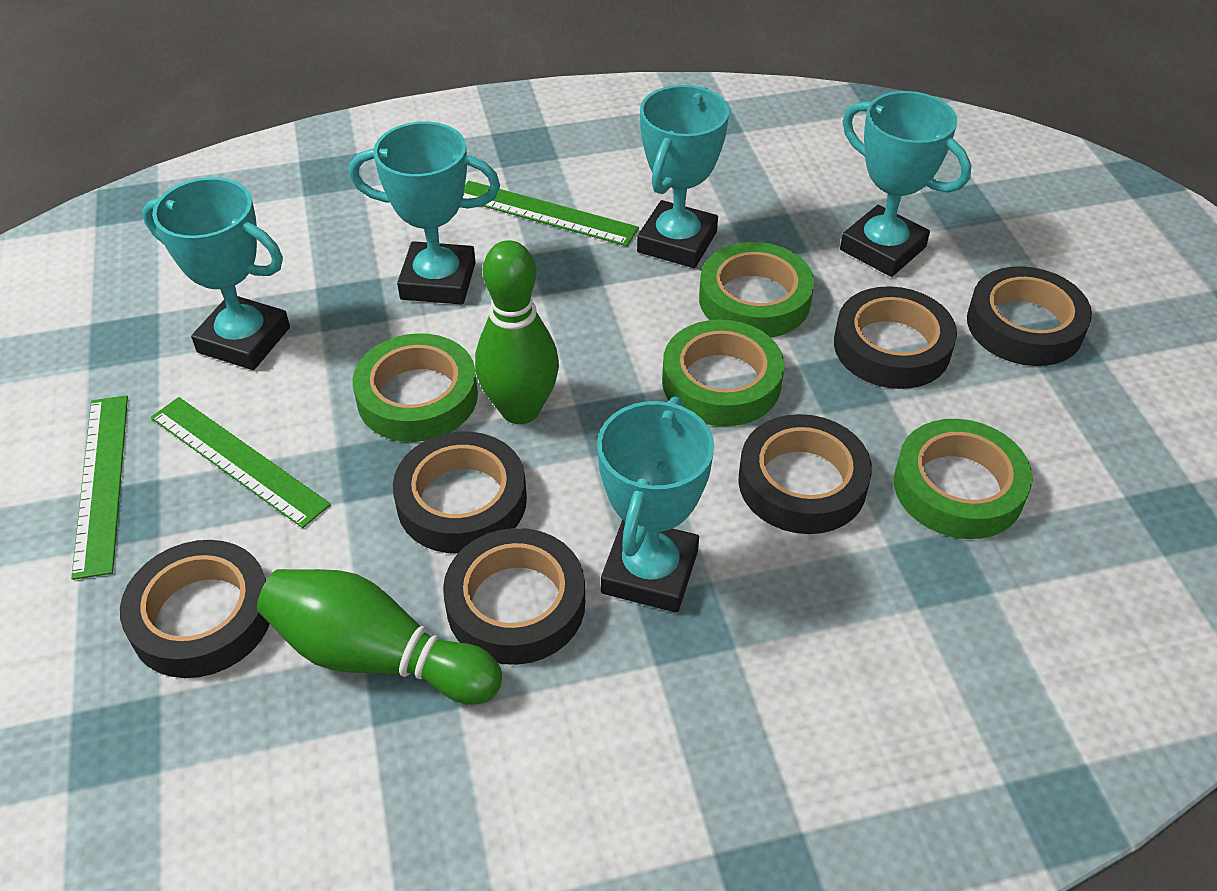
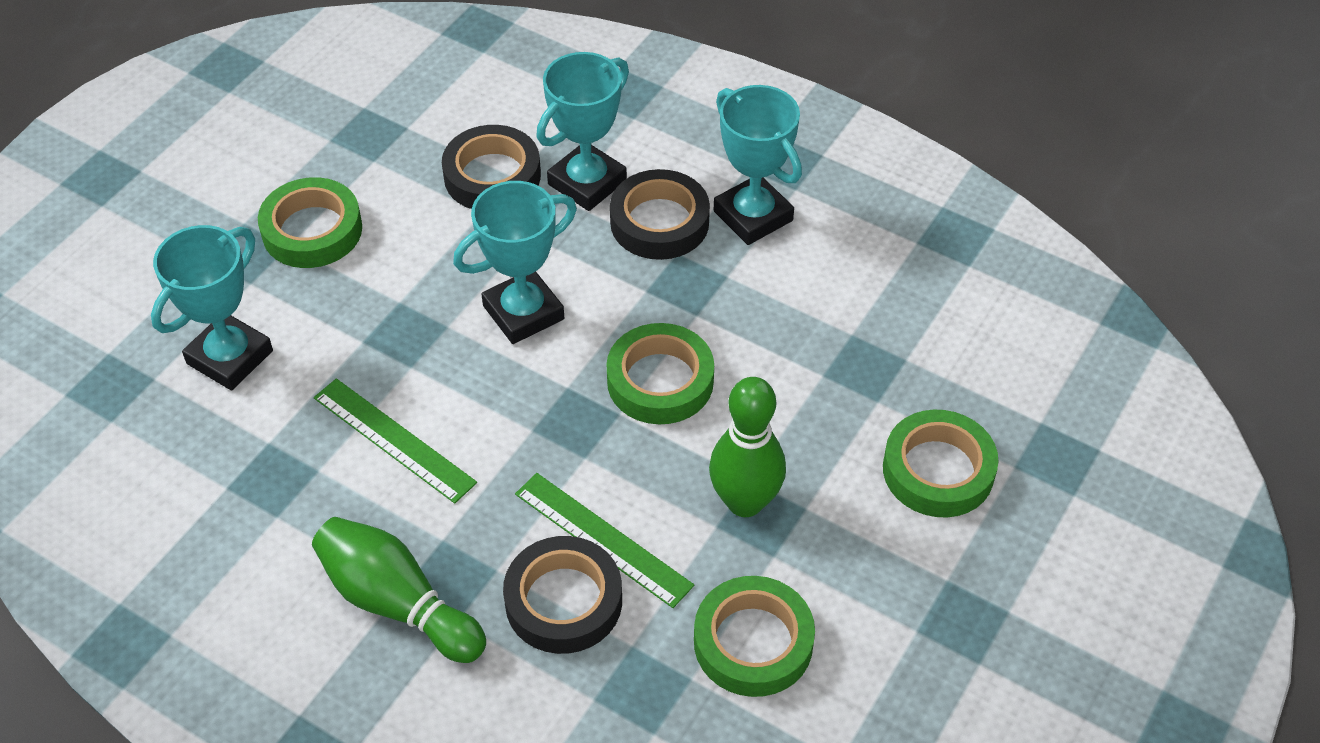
black tape: 6 -> 3
green ruler: 3 -> 2
turquoise trophy: 5 -> 4

